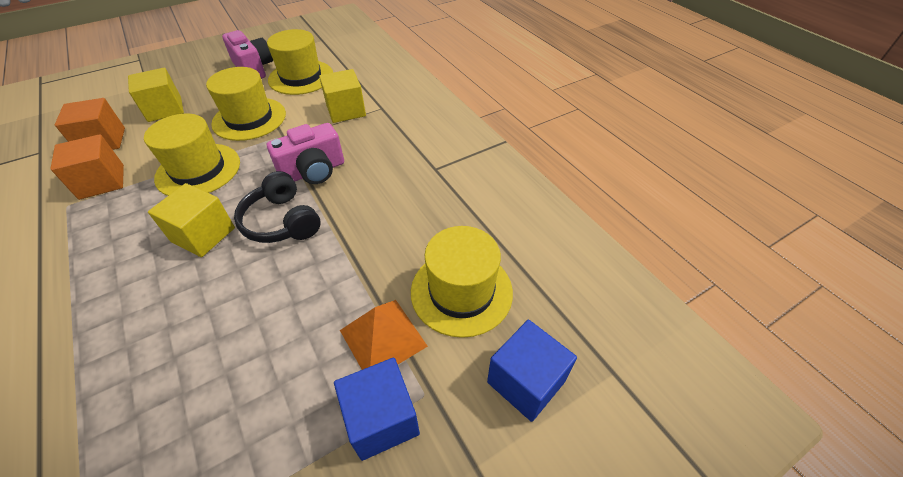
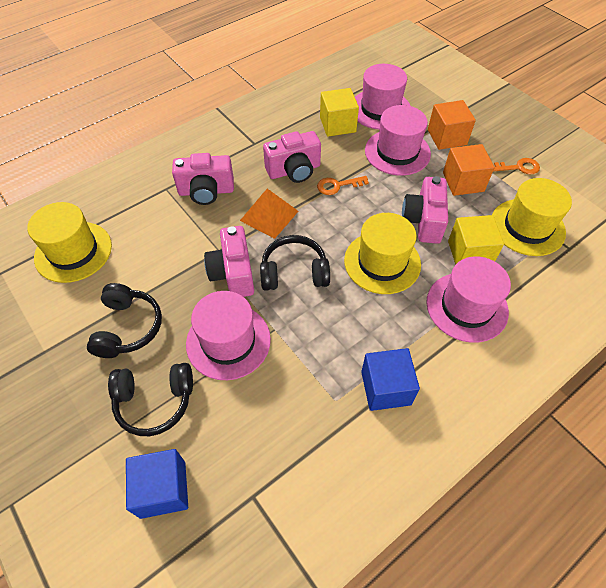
black headphones: 1 -> 3
orange key: 0 -> 2
pink camera: 2 -> 4
pink hat: 0 -> 4
yellow cube: 3 -> 2
yellow hat: 4 -> 3

